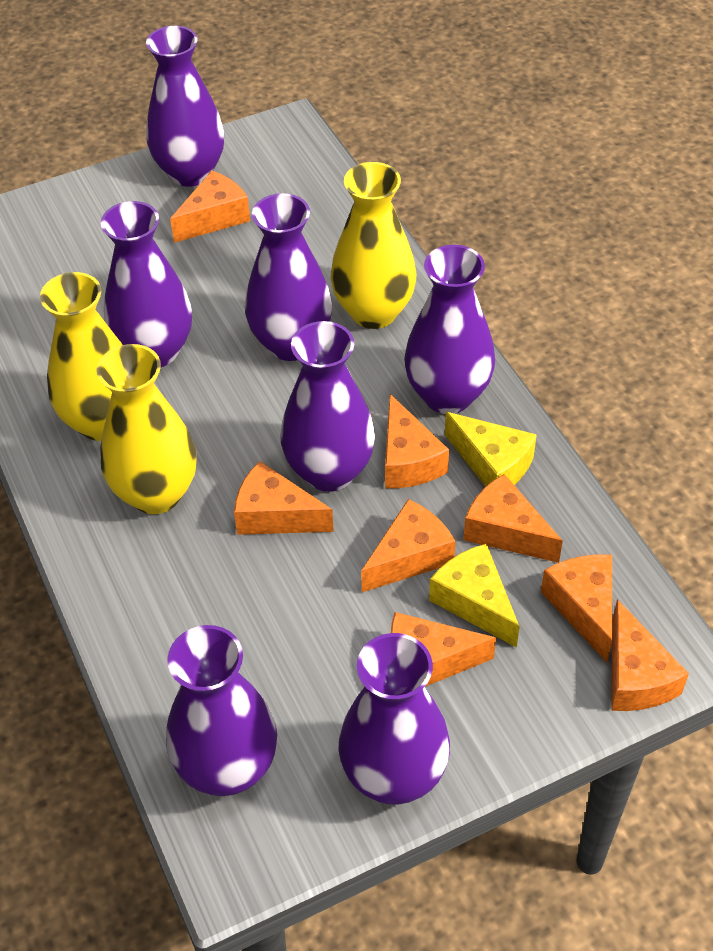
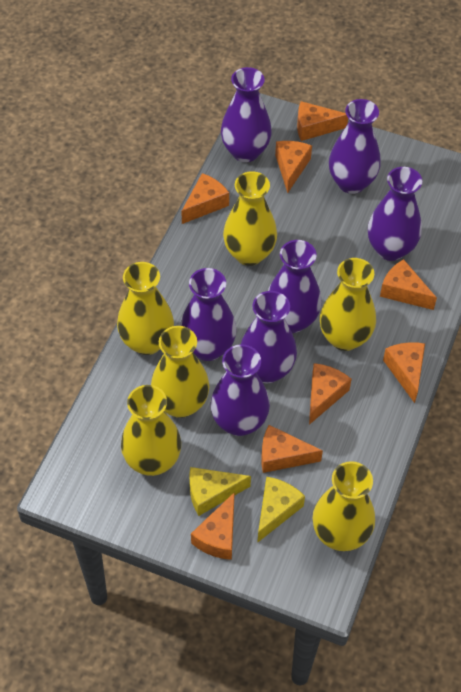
yellow vase: 3 -> 6

